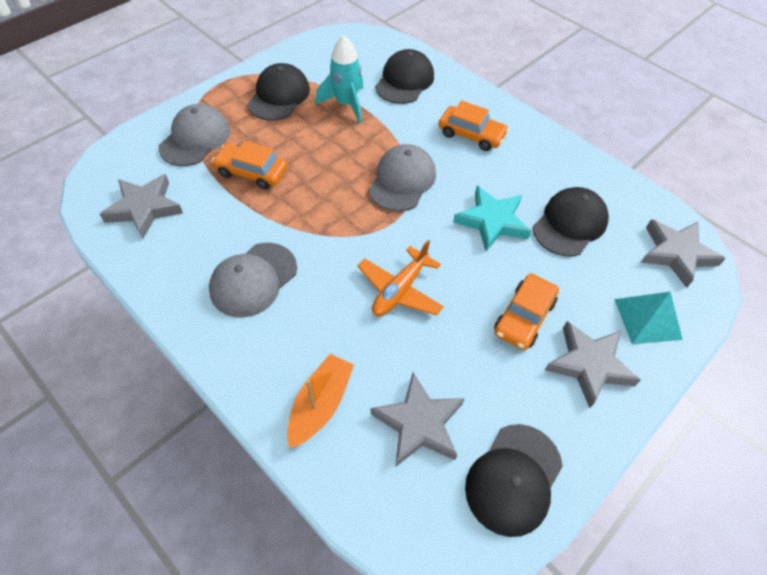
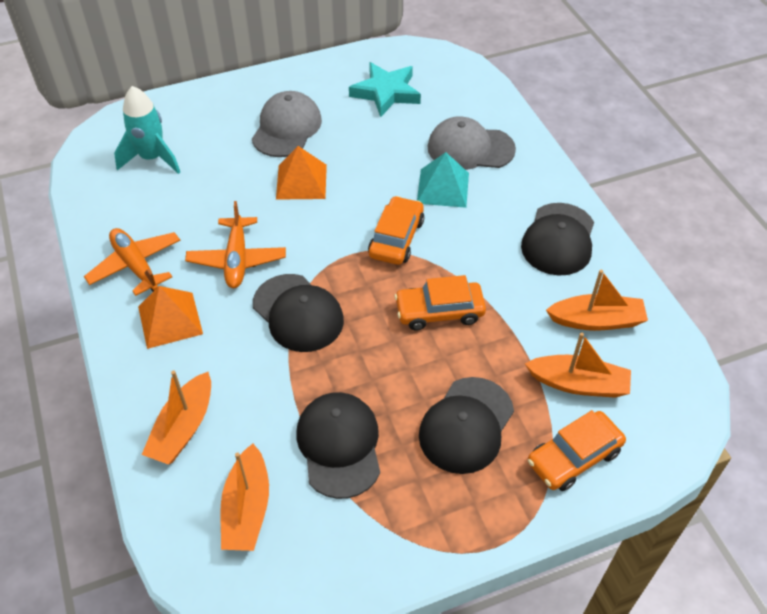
grey cap: 3 -> 2
grey star: 4 -> 0
orange boat: 1 -> 4
orange plane: 1 -> 2
orange pyramid: 0 -> 2

